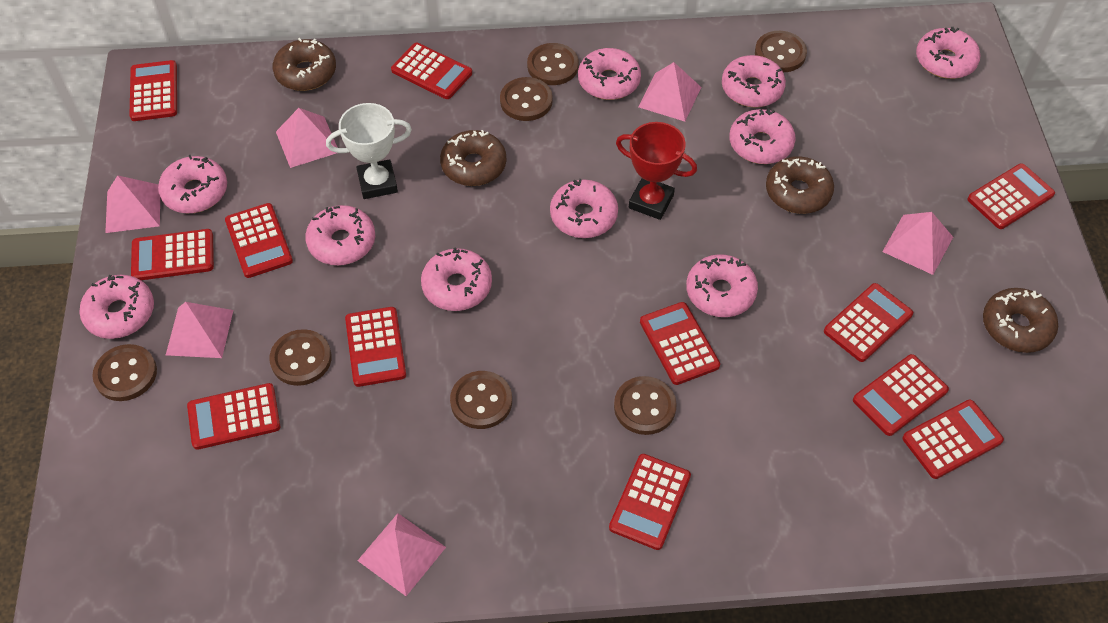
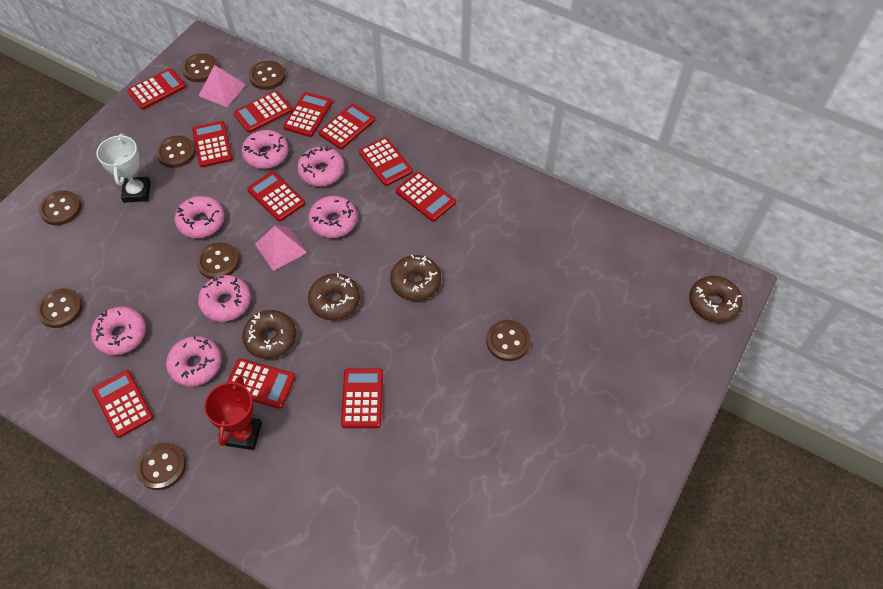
brown button: 7 -> 8
pink donut: 10 -> 7
pink pyramid: 6 -> 2
red calculator: 12 -> 11

